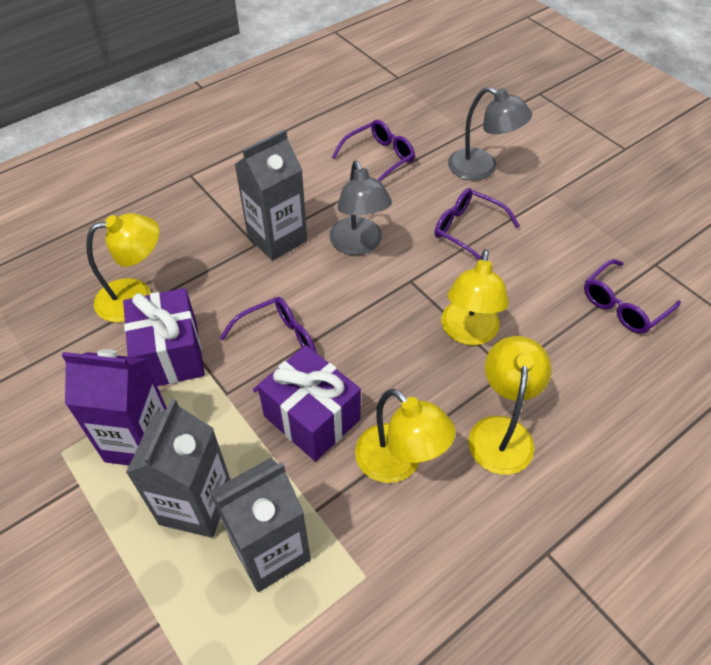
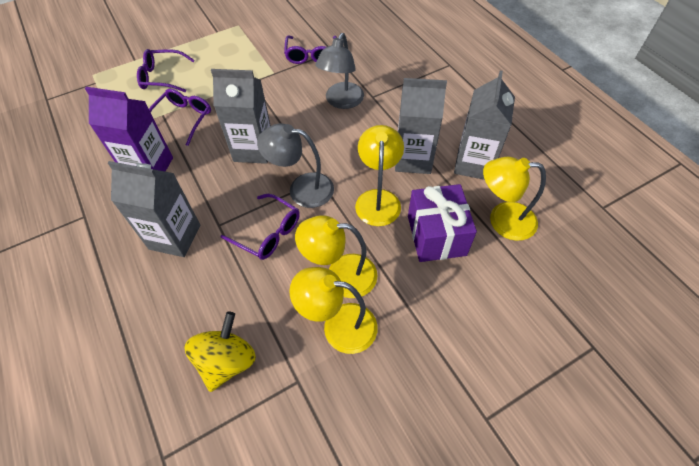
grey carton: 3 -> 4
purple gift: 2 -> 1
yellow spinning top: 0 -> 1

